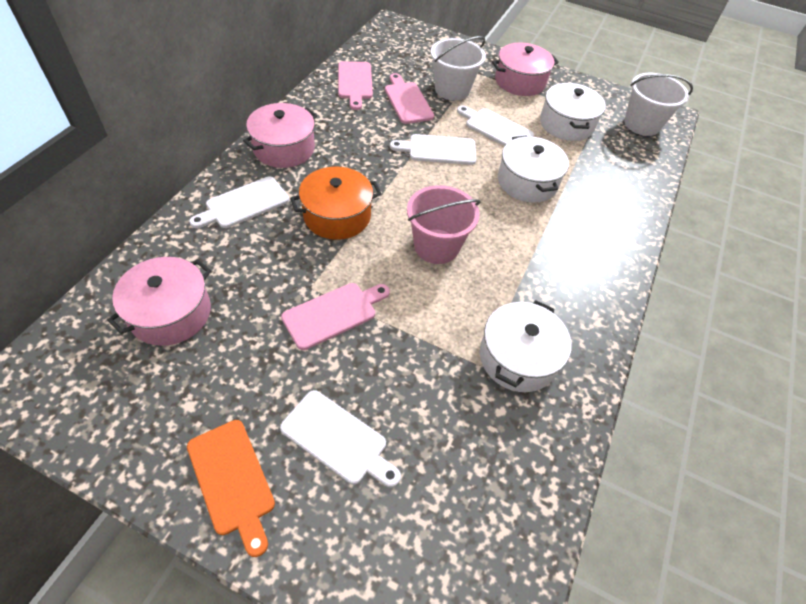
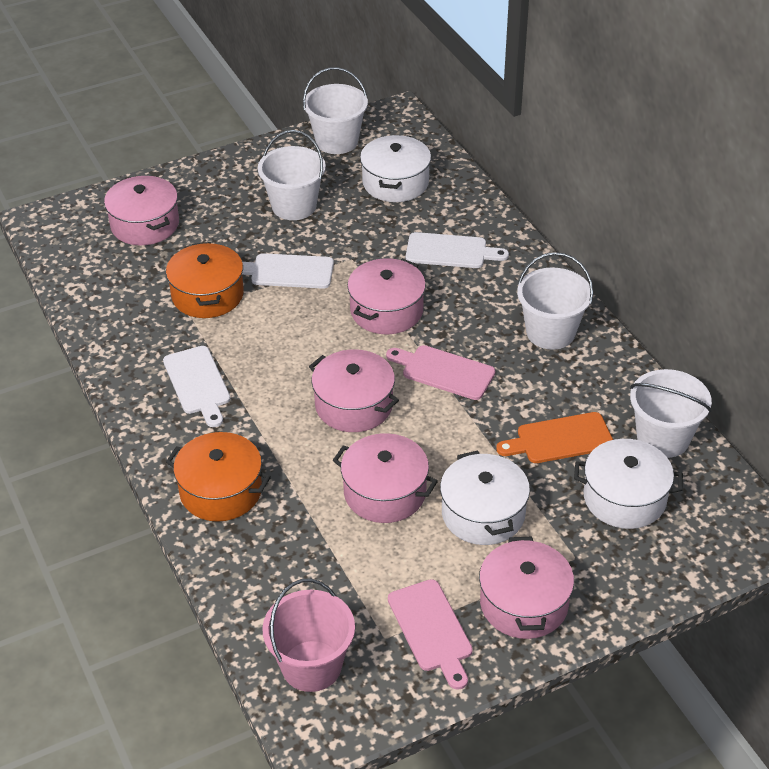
orange pot: 1 -> 2
pink cutting board: 3 -> 2
pink pot: 3 -> 5
white bucket: 2 -> 4
white cutting board: 4 -> 3

